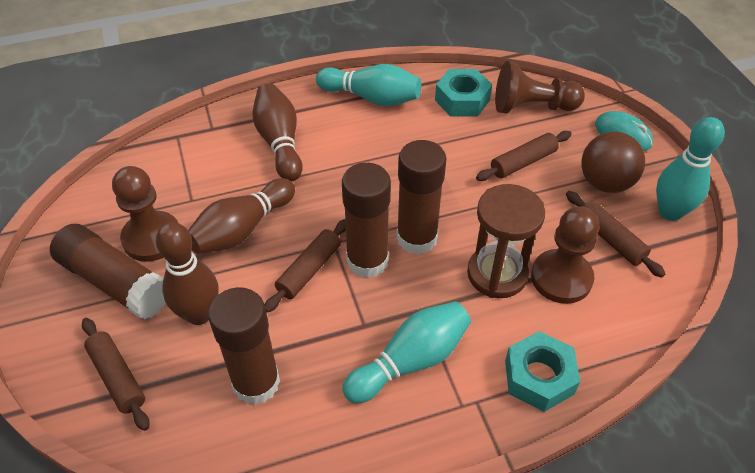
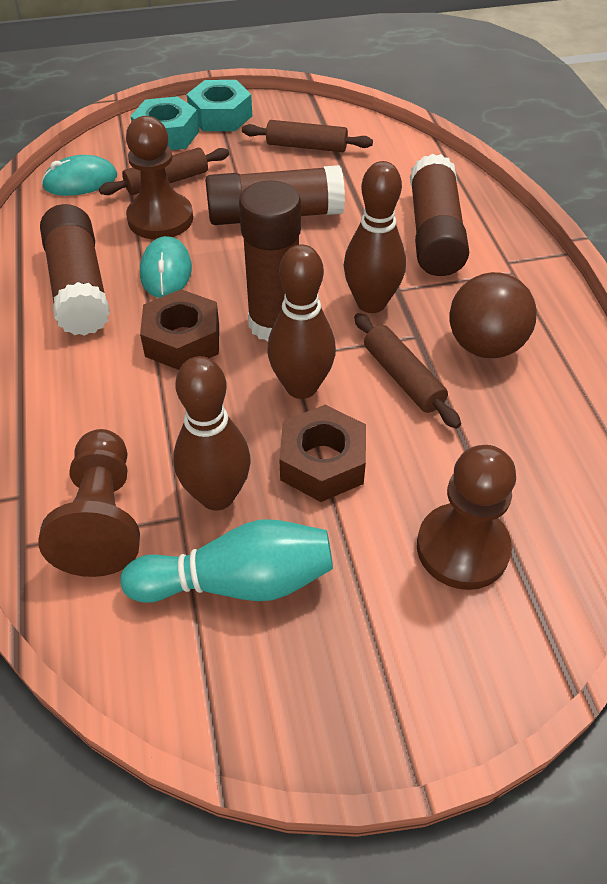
brown hourglass: 1 -> 0
brown nut: 0 -> 2
brown rolling pin: 4 -> 3
turquoise bowling pin: 3 -> 1
turquoise mouse: 1 -> 2

